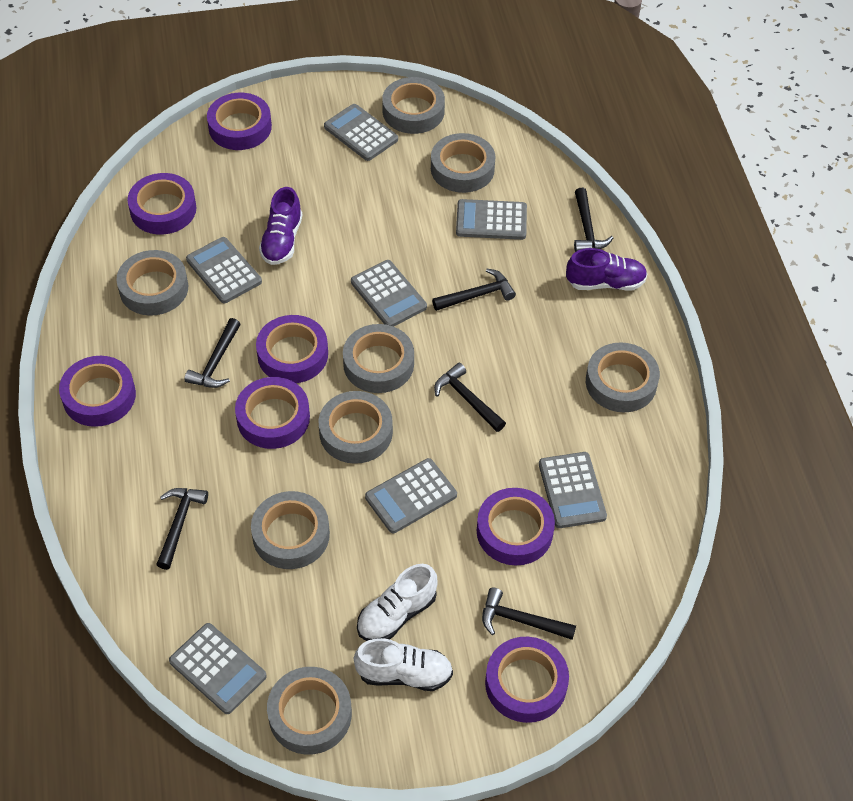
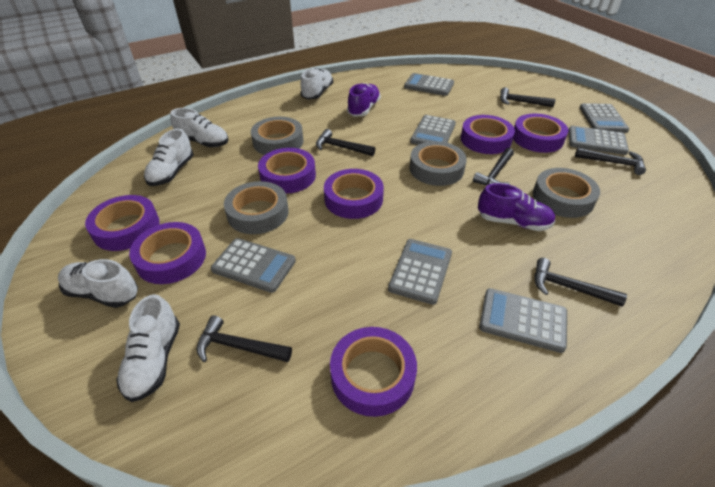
grey tape: 8 -> 4
white shoe: 2 -> 5

